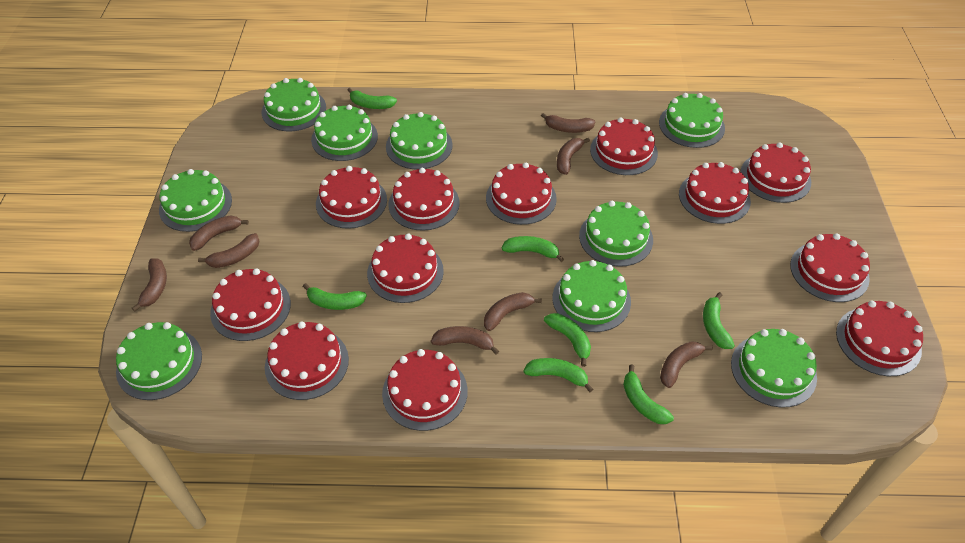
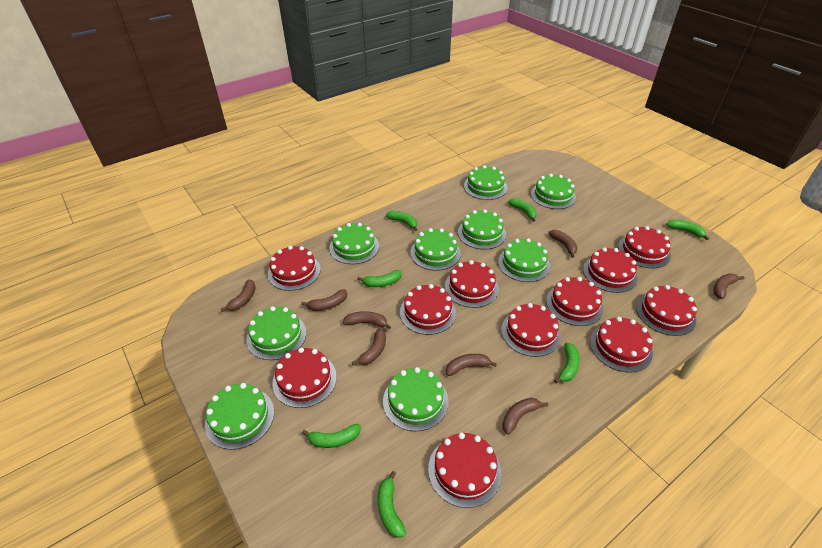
red cake: 12 -> 11

